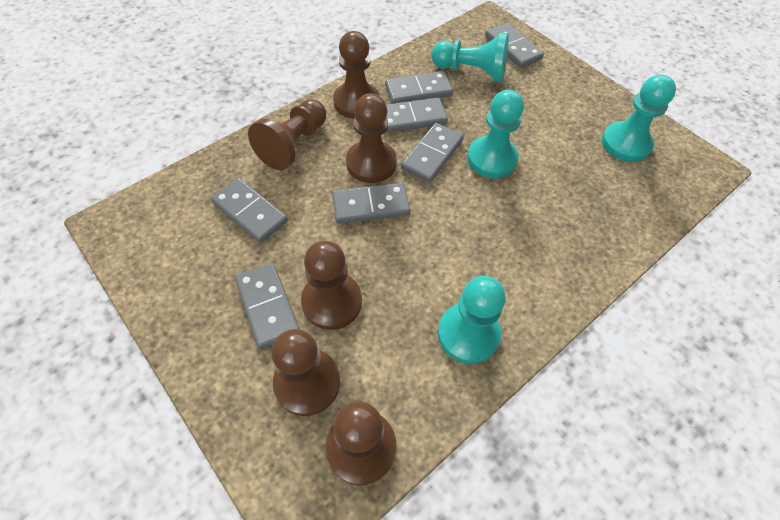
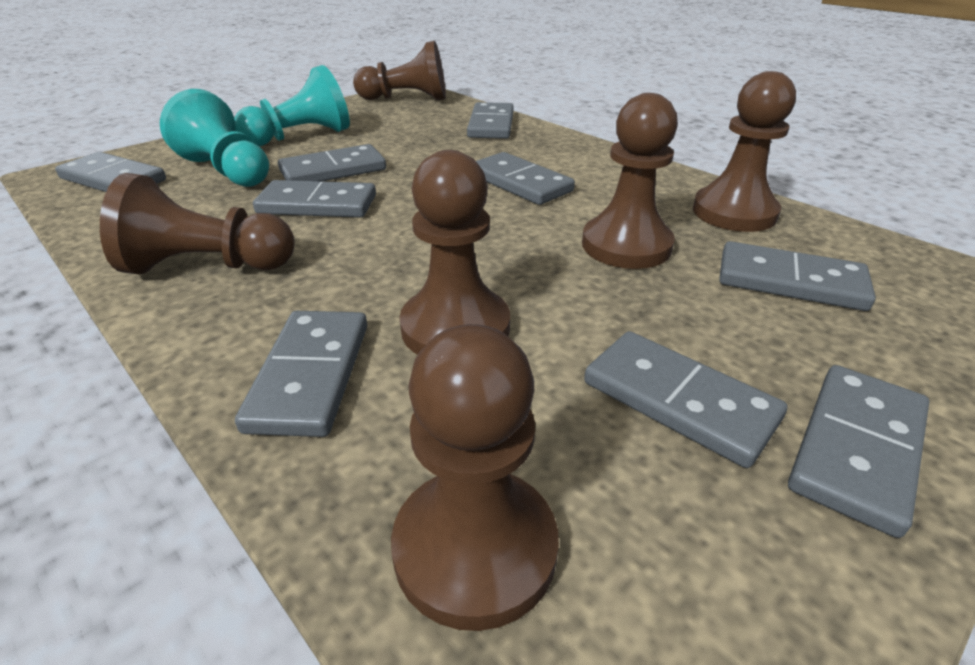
grey domino: 7 -> 9
turquoise pawn: 4 -> 2

